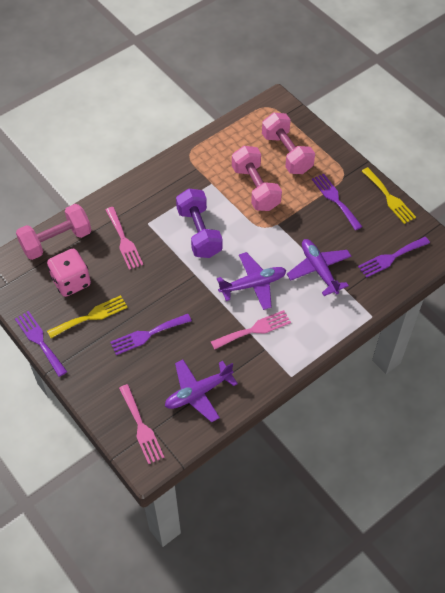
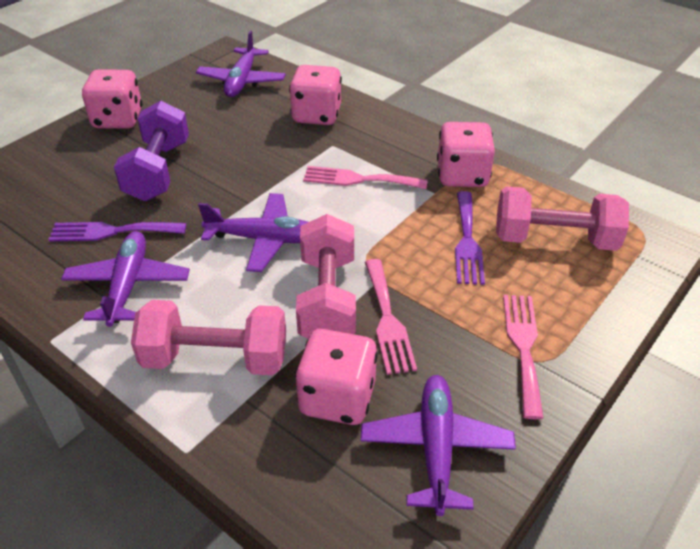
pink dice: 1 -> 4
purple fork: 4 -> 2
purple plane: 3 -> 4
yellow fork: 2 -> 0

